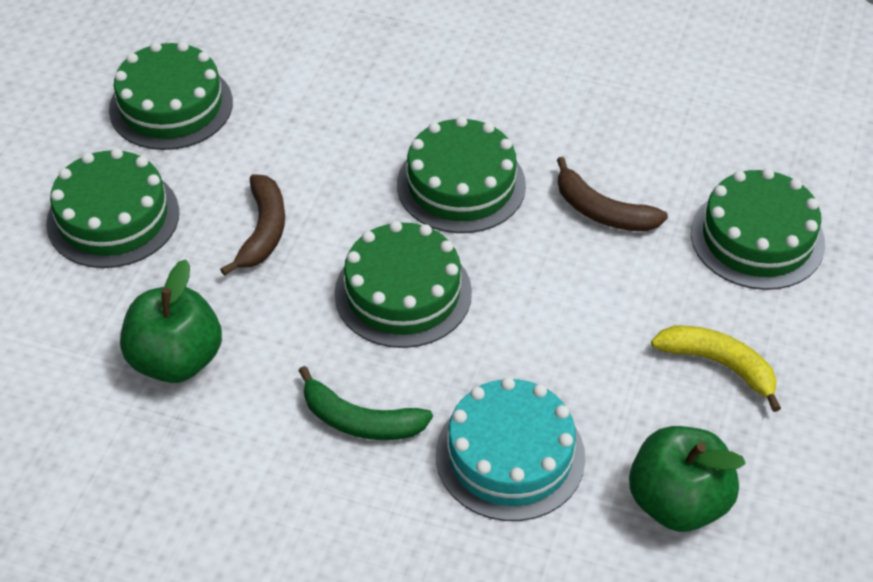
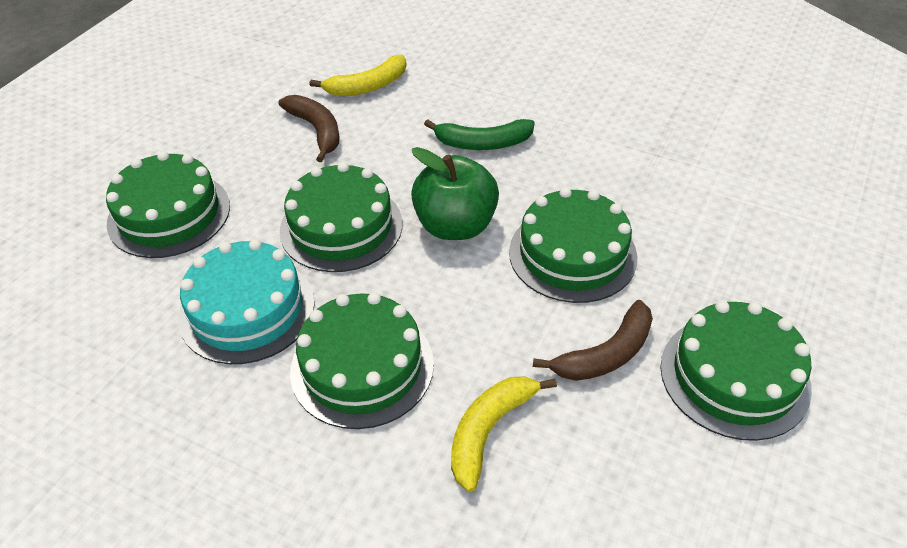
green apple: 2 -> 1
yellow banana: 1 -> 2

